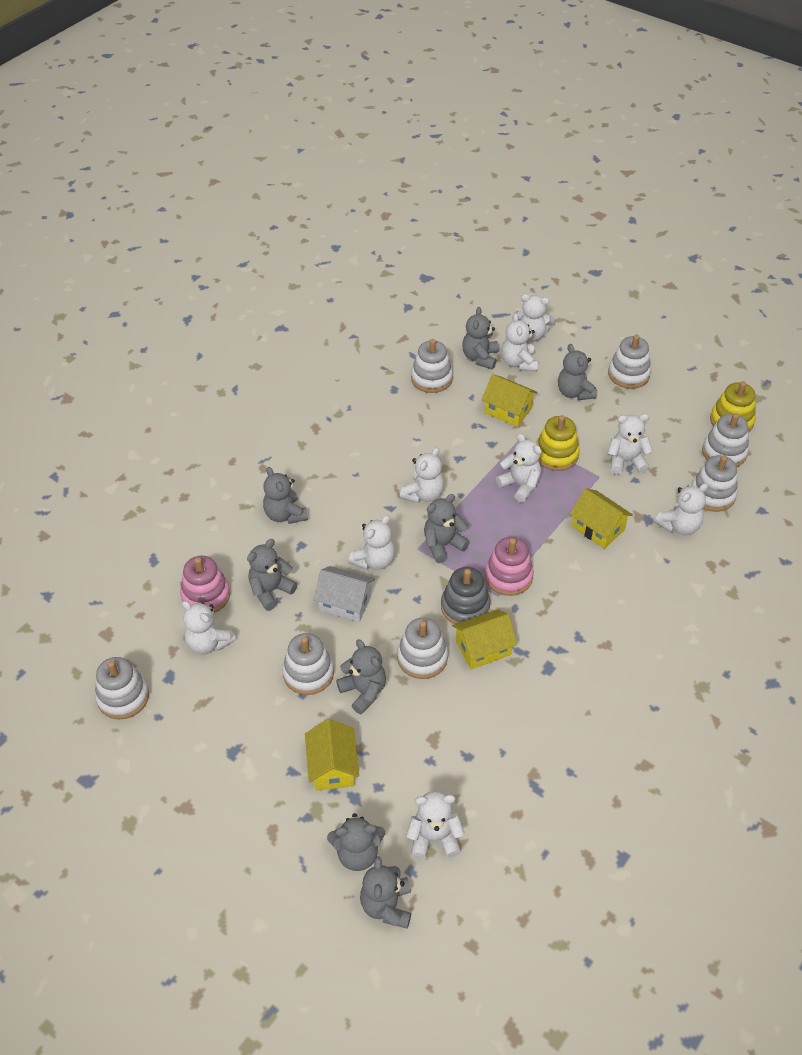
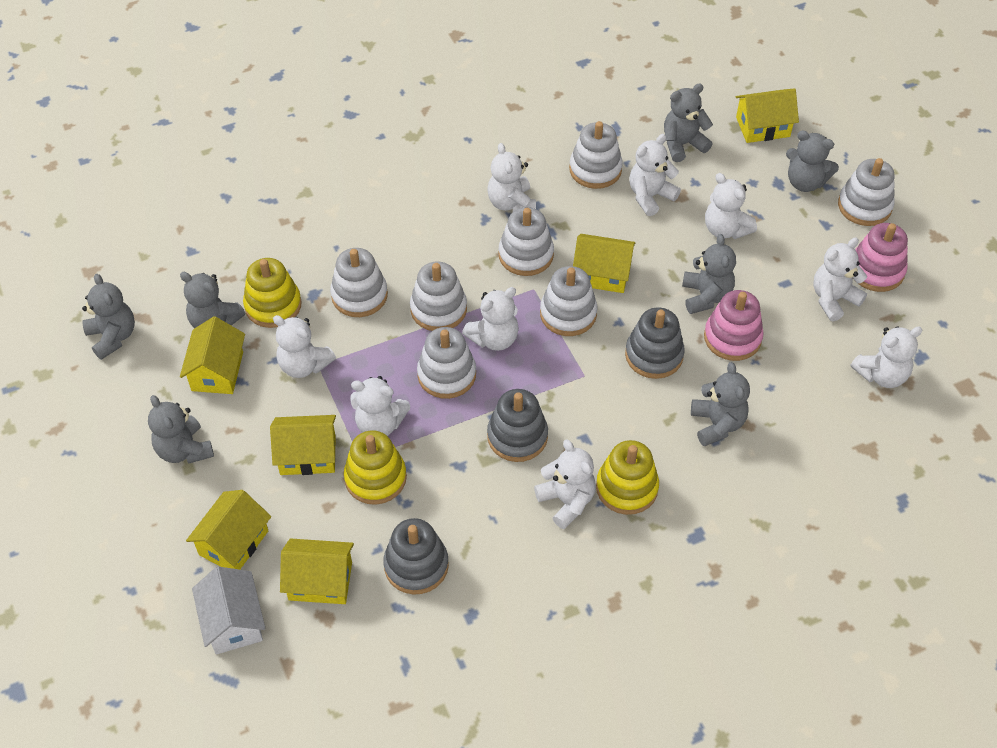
grey stacking toy: 1 -> 3
grey teddy bear: 8 -> 7
yellow house: 4 -> 6
yellow stacking toy: 2 -> 3

